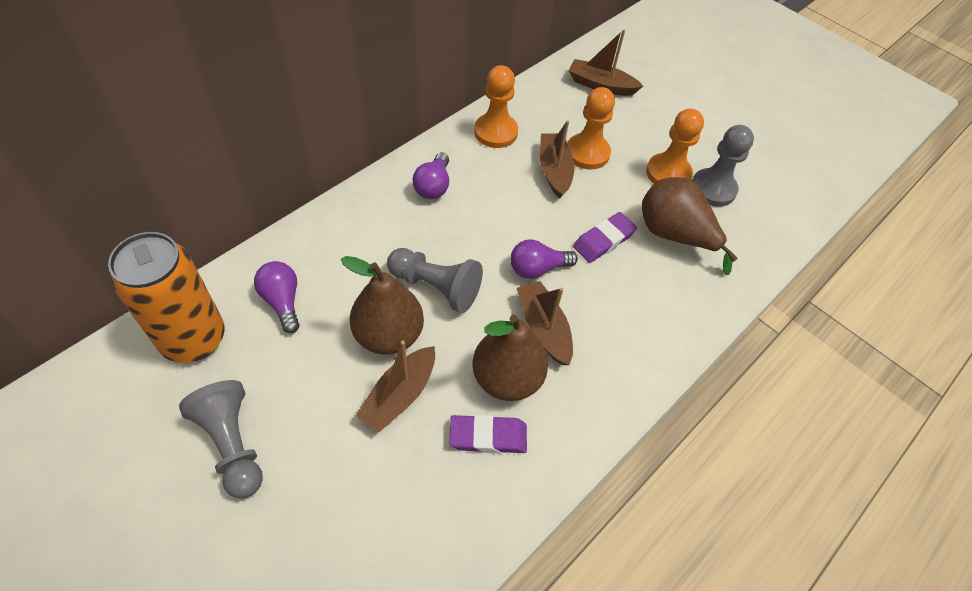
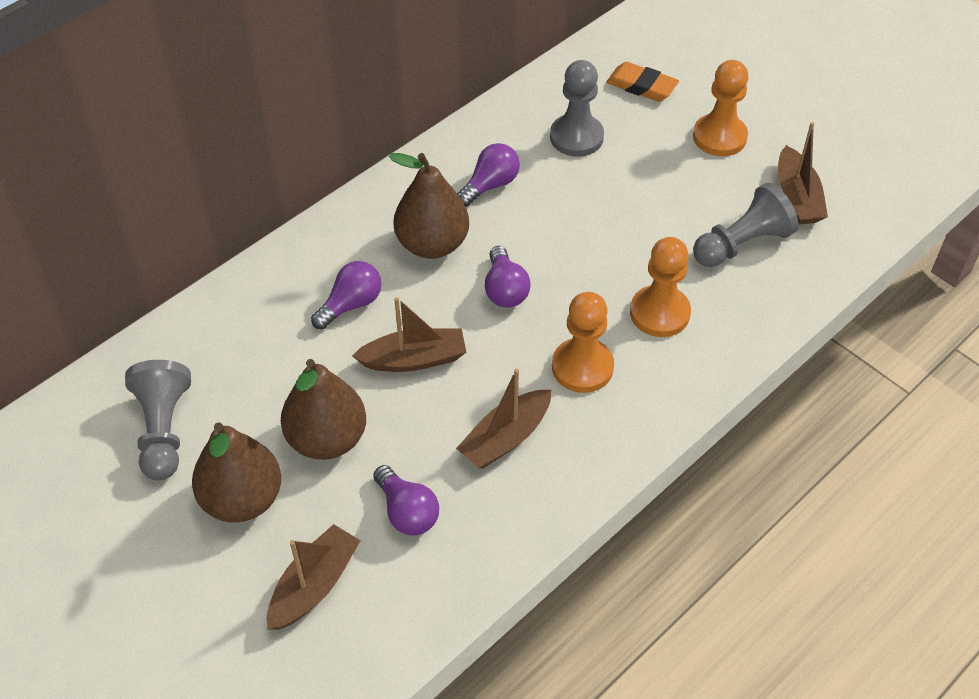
orange can: 1 -> 0
orange eraser: 0 -> 1
purple eraser: 2 -> 0
purple light bulb: 3 -> 4

